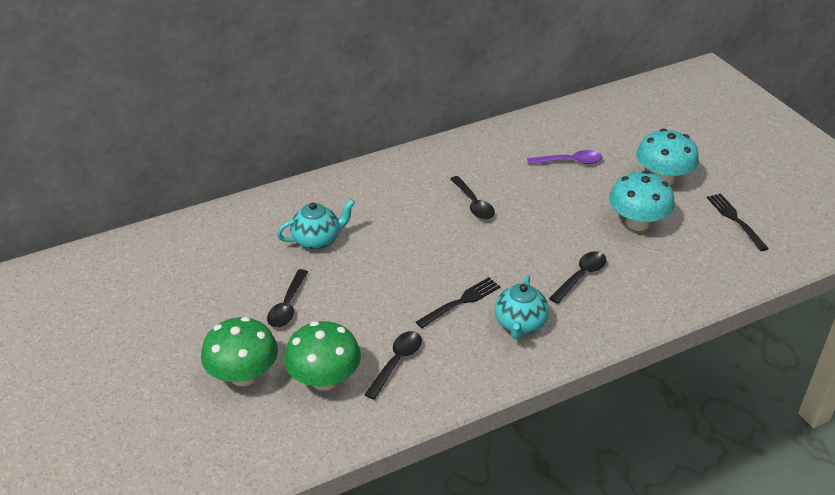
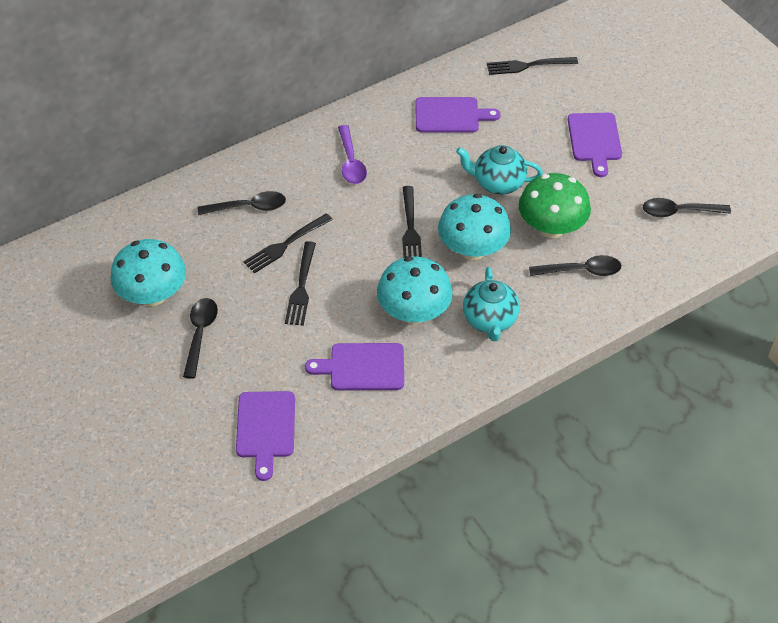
black fork: 2 -> 4
green mushroom: 2 -> 1
purple cutting board: 0 -> 4
turquoise mushroom: 2 -> 3

